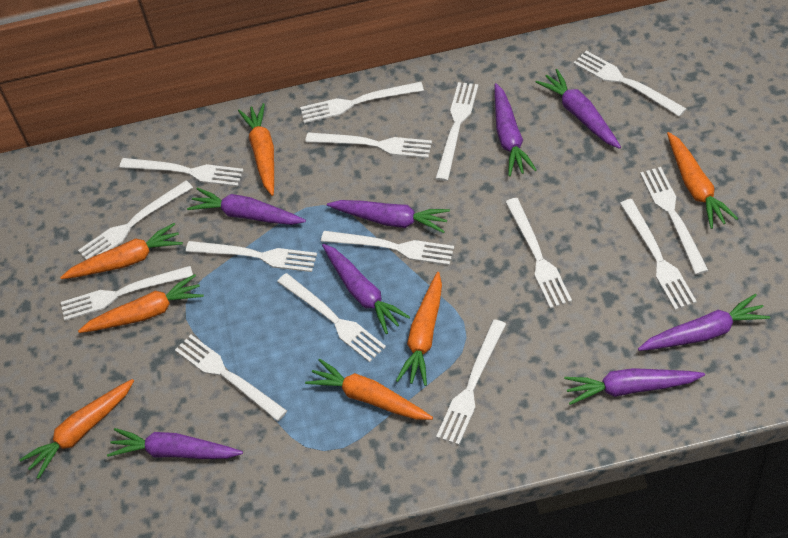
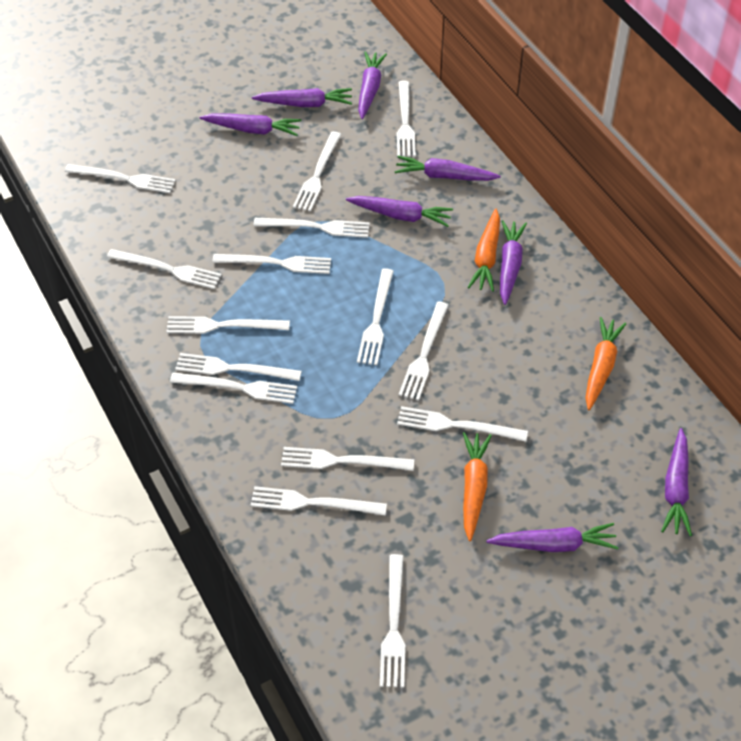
orange carrot: 7 -> 3

